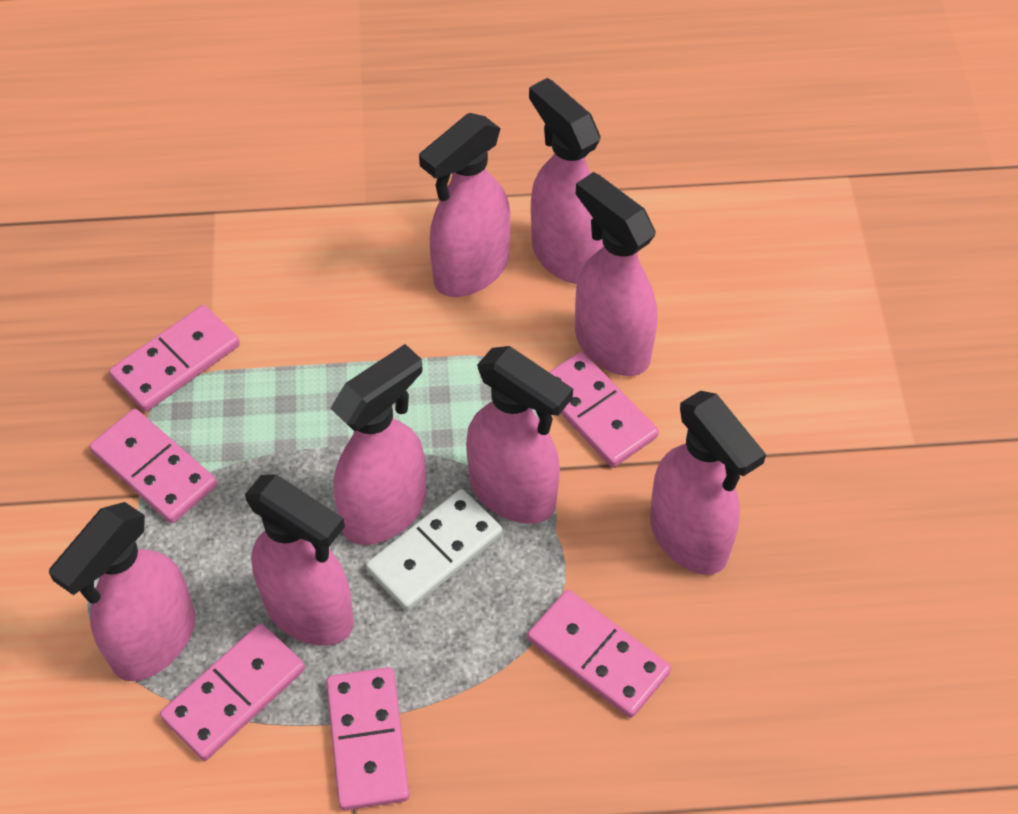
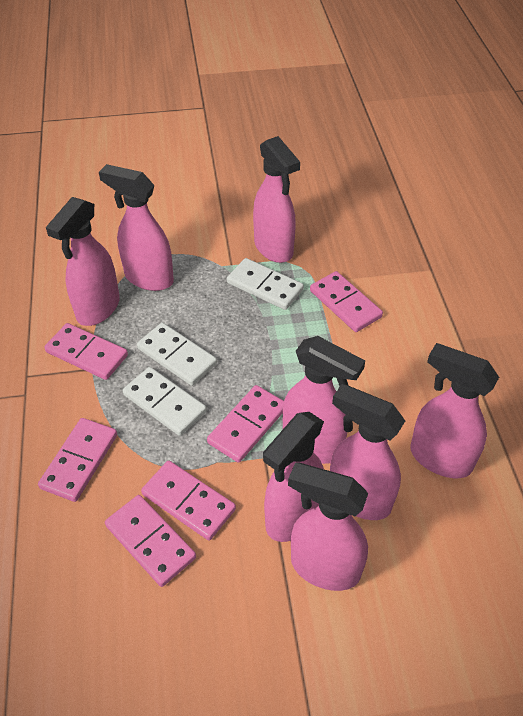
white domino: 1 -> 3

